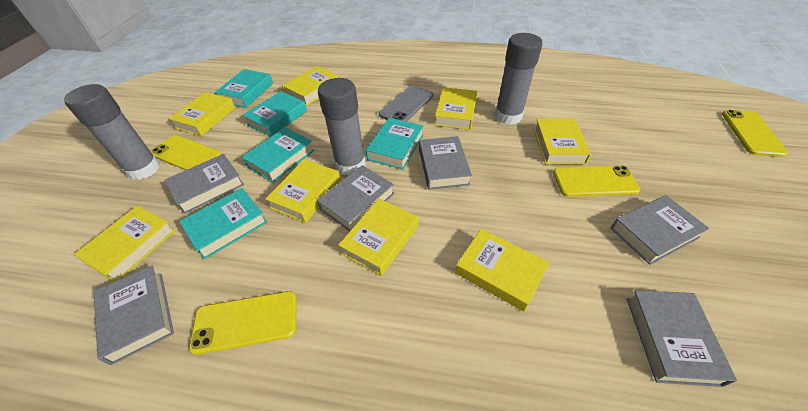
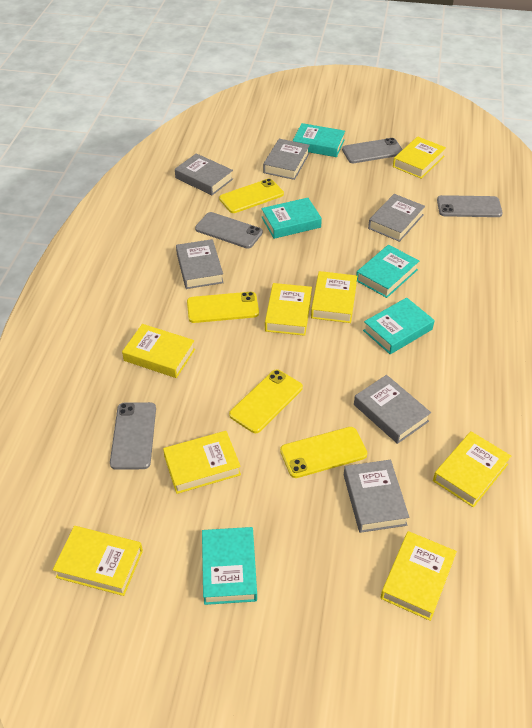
grey glue stick: 3 -> 0
grey phone: 1 -> 4

